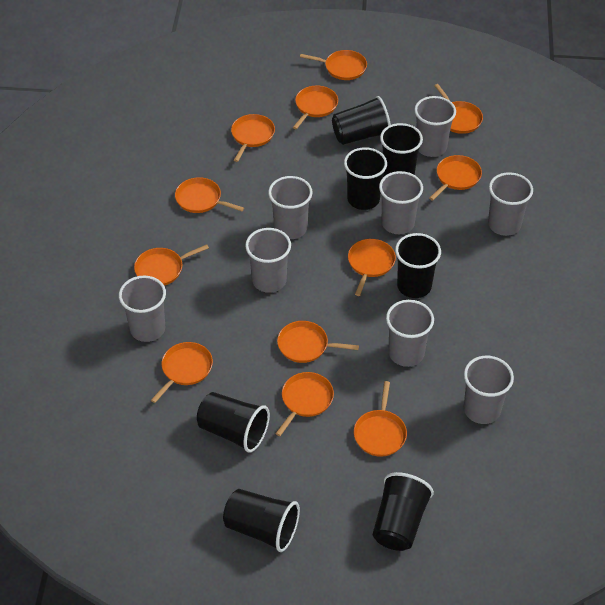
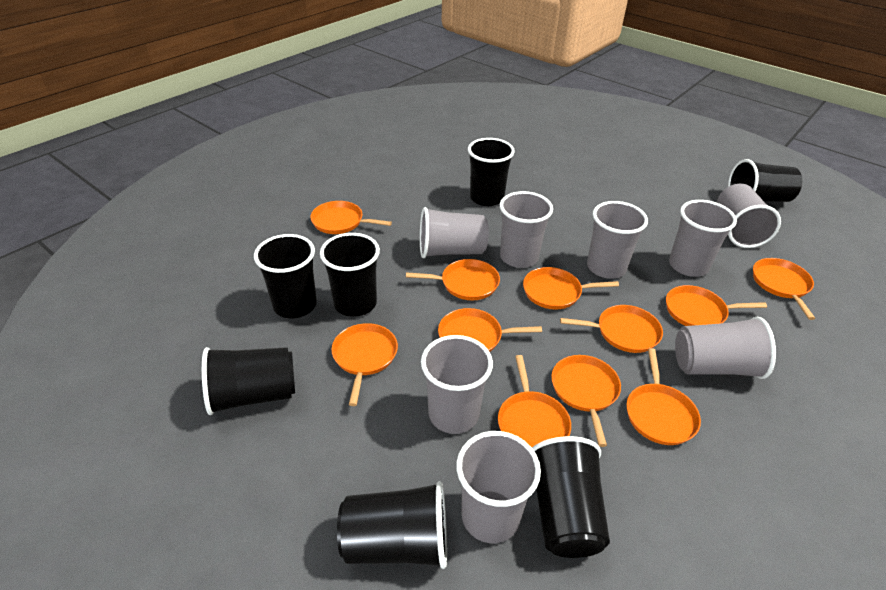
orange pan: 12 -> 11

